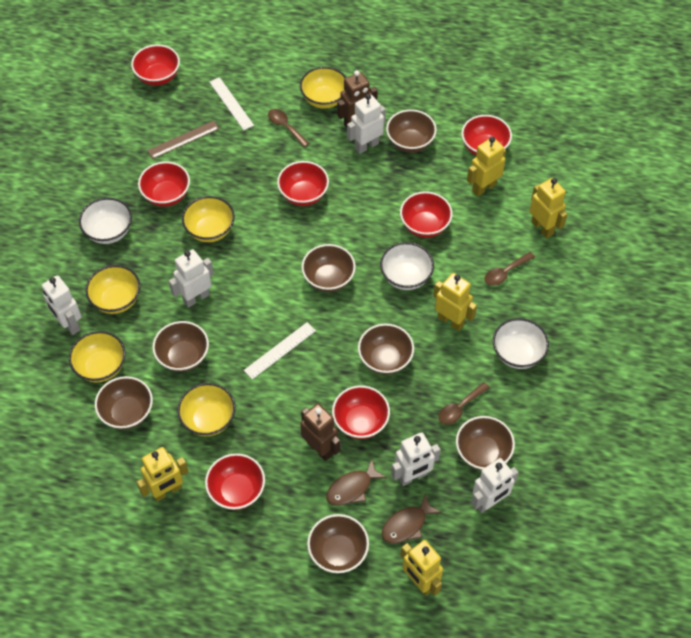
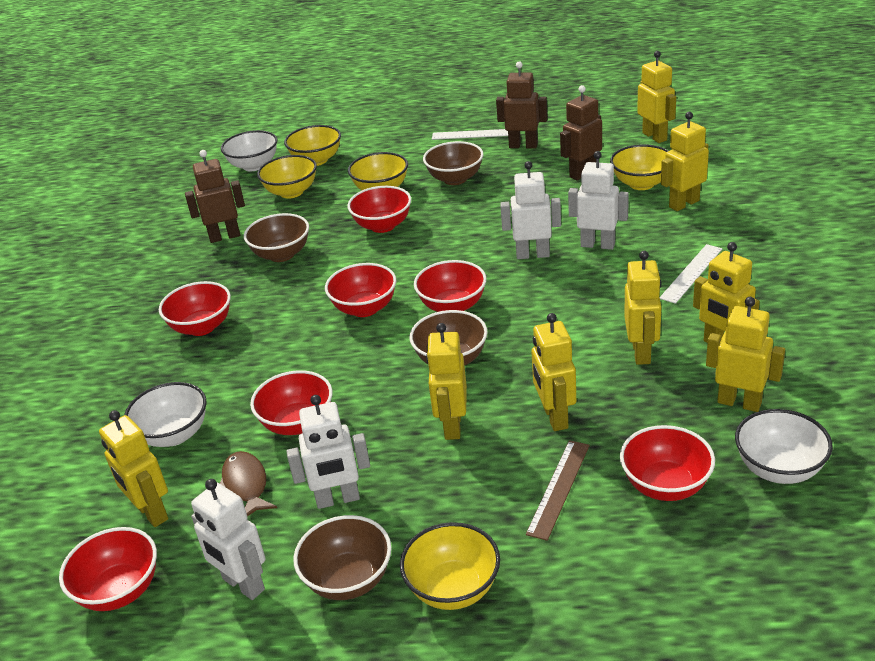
brown bowl: 7 -> 4
brown fish: 2 -> 1
brown robot: 2 -> 3
brown spoon: 3 -> 0
white robot: 5 -> 4
yellow robot: 5 -> 8

